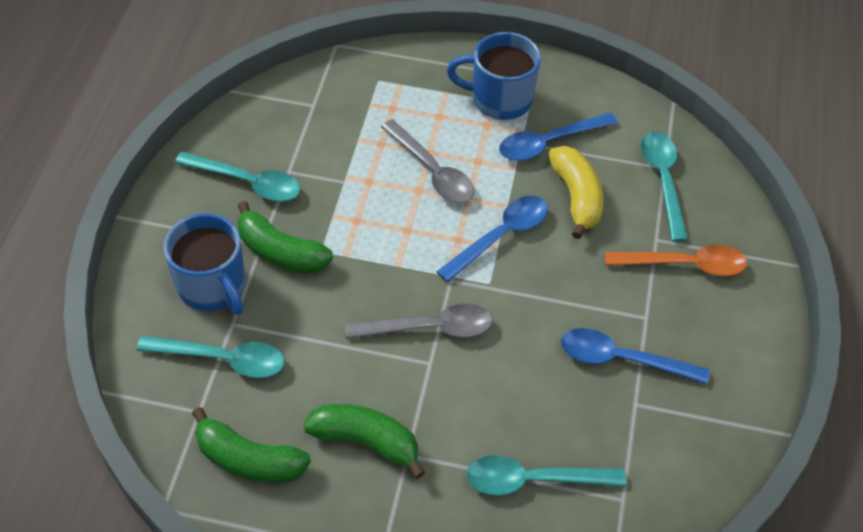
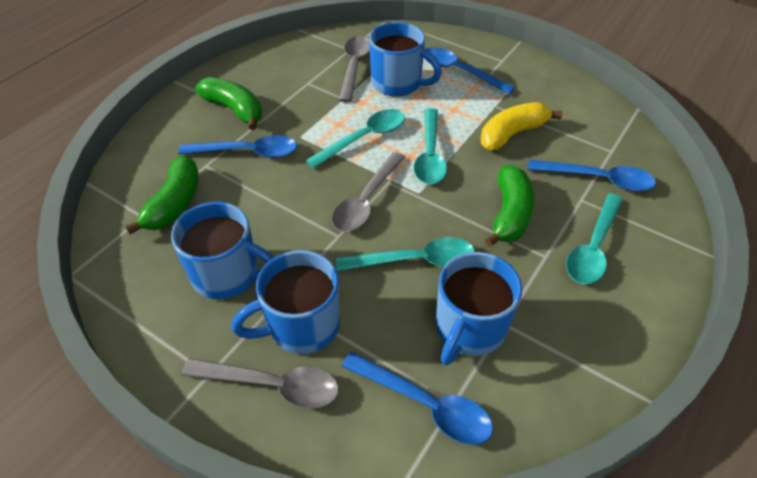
blue mug: 2 -> 4
blue spoon: 3 -> 4
grey spoon: 2 -> 3
orange spoon: 1 -> 0

